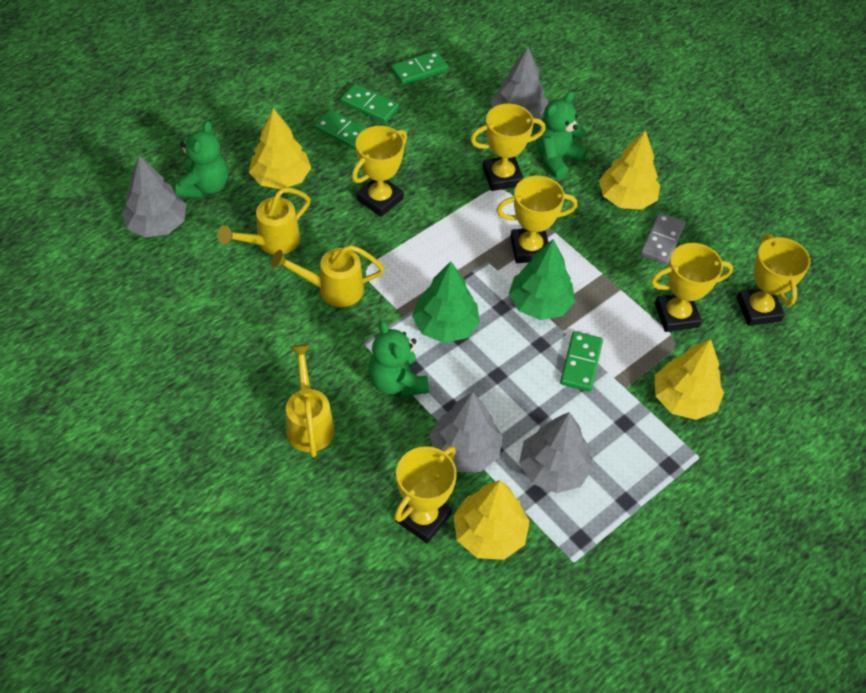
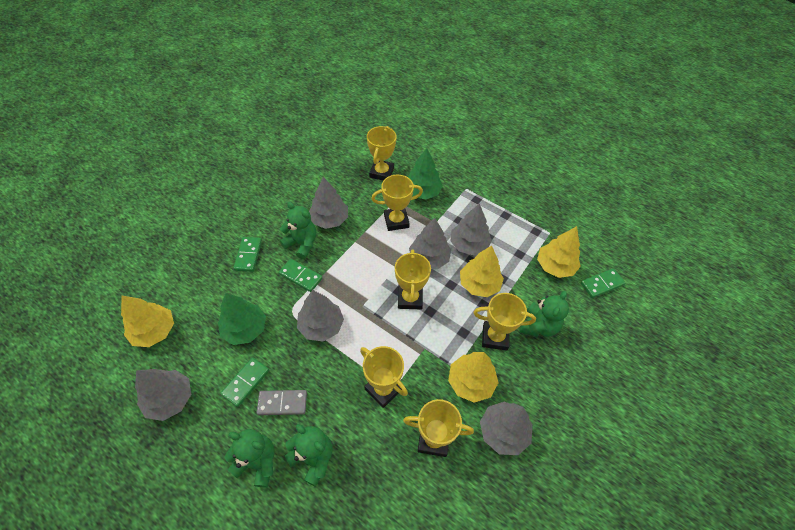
green teddy bear: 3 -> 4
grey tree: 4 -> 6
yellow watering can: 3 -> 0

